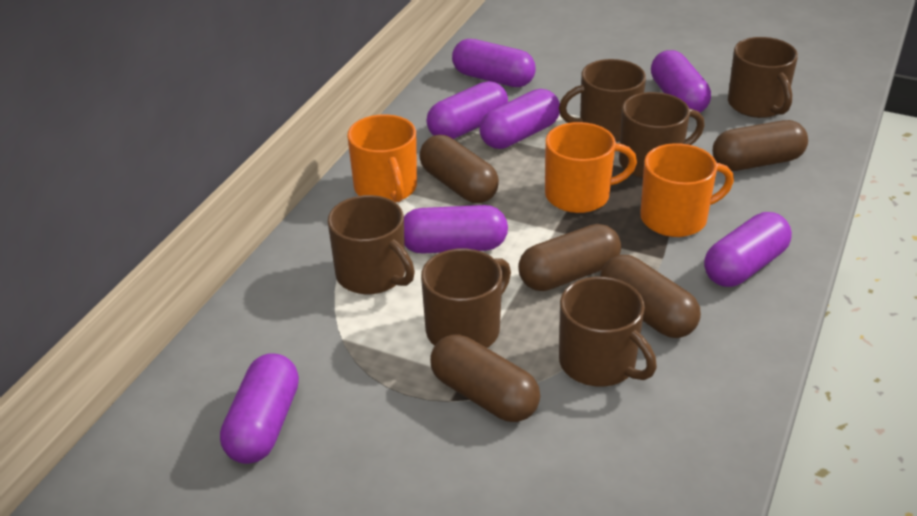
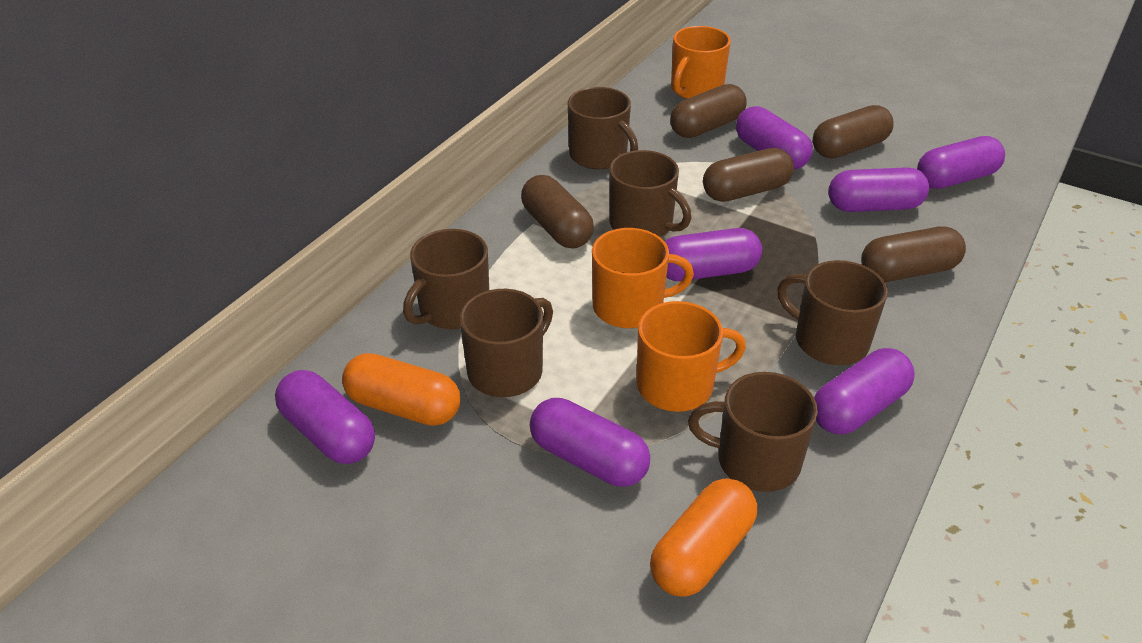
orange capsule: 0 -> 2

